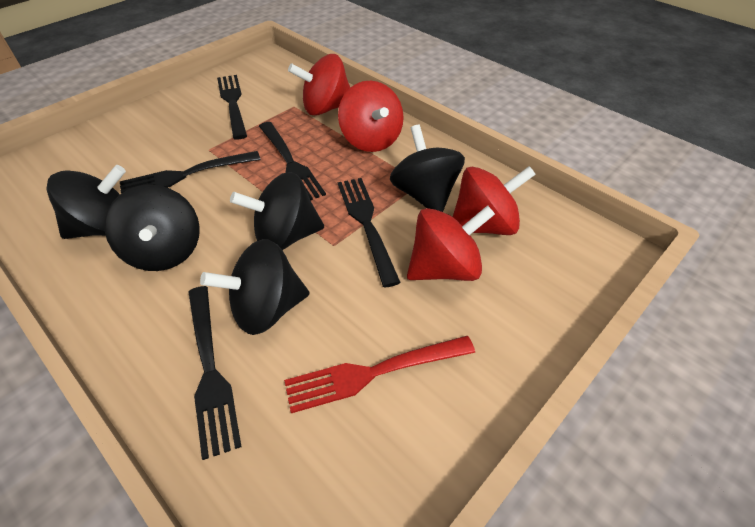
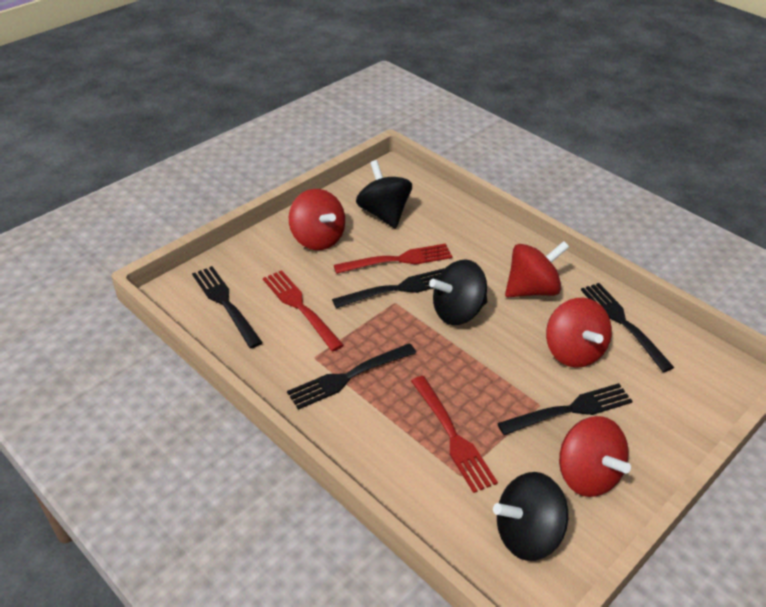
black spinning top: 5 -> 3
red fork: 1 -> 3

